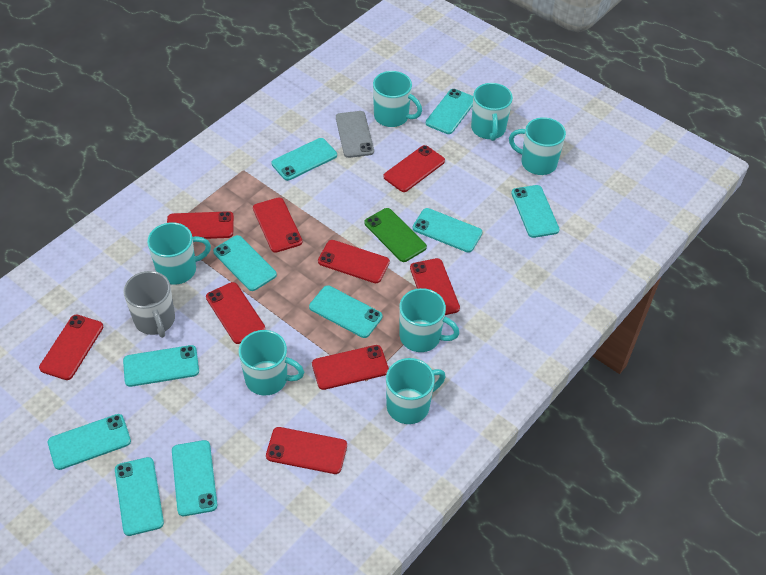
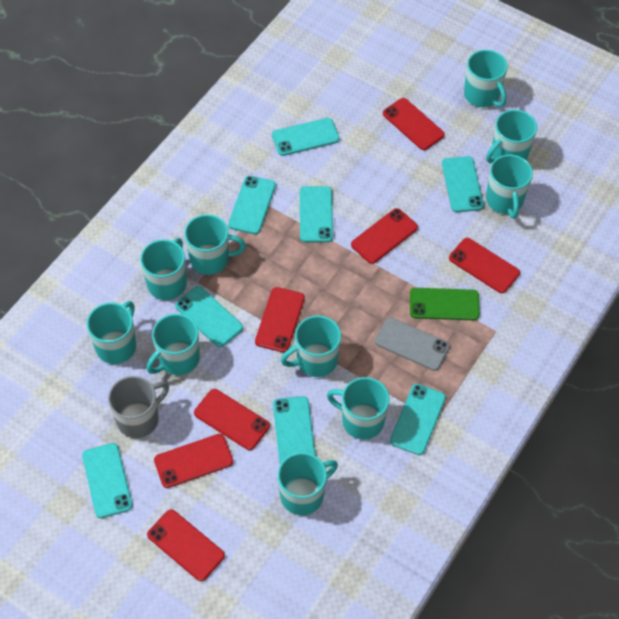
red phone: 9 -> 7
turquoise mug: 7 -> 10
turquoise phone: 10 -> 8

